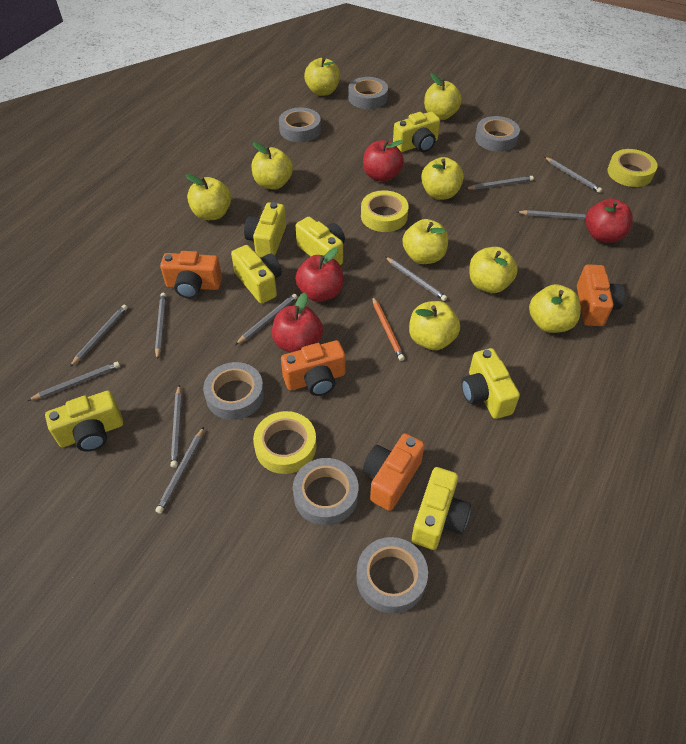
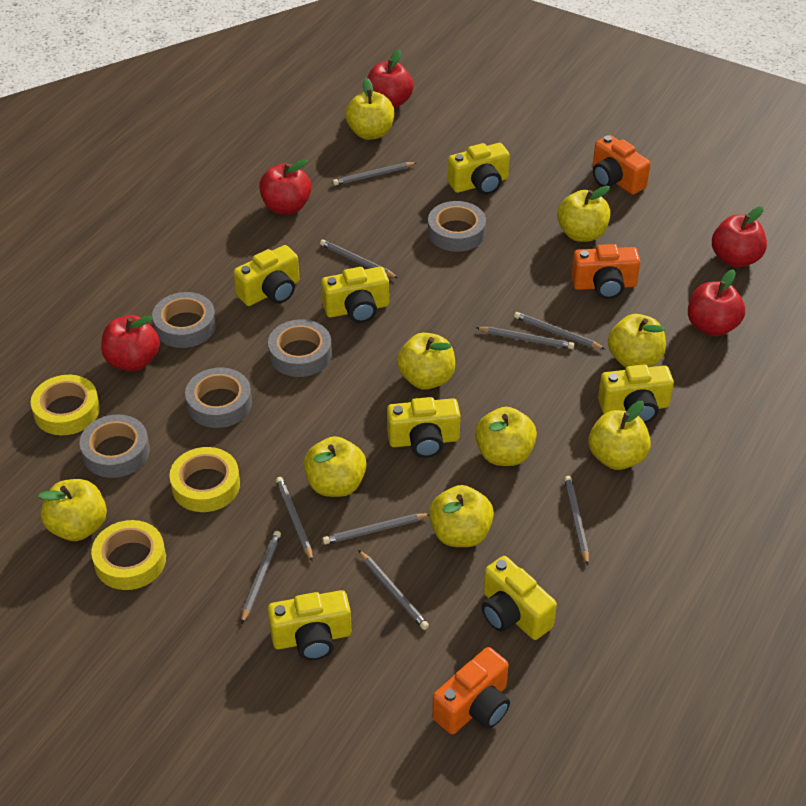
grey pencil: 10 -> 9
grey tape: 6 -> 5
orange camera: 4 -> 3
orange pencil: 1 -> 0
red apple: 4 -> 5

